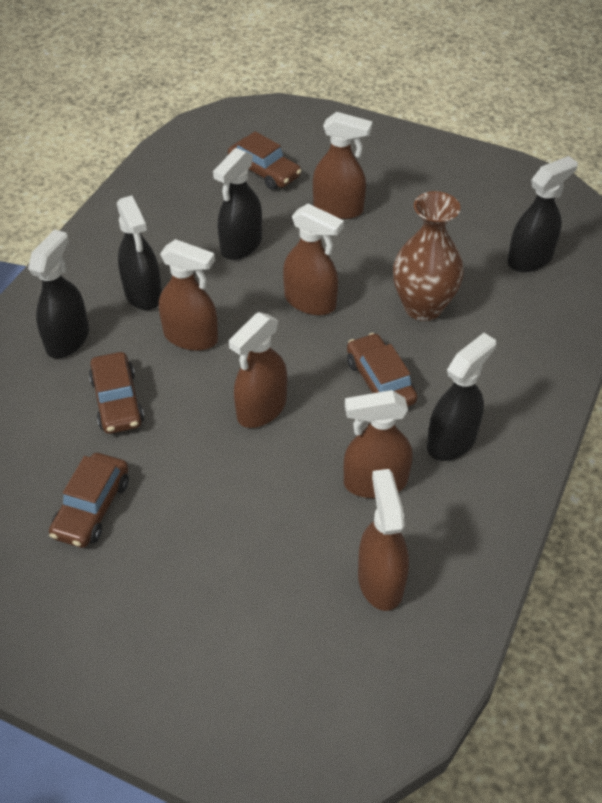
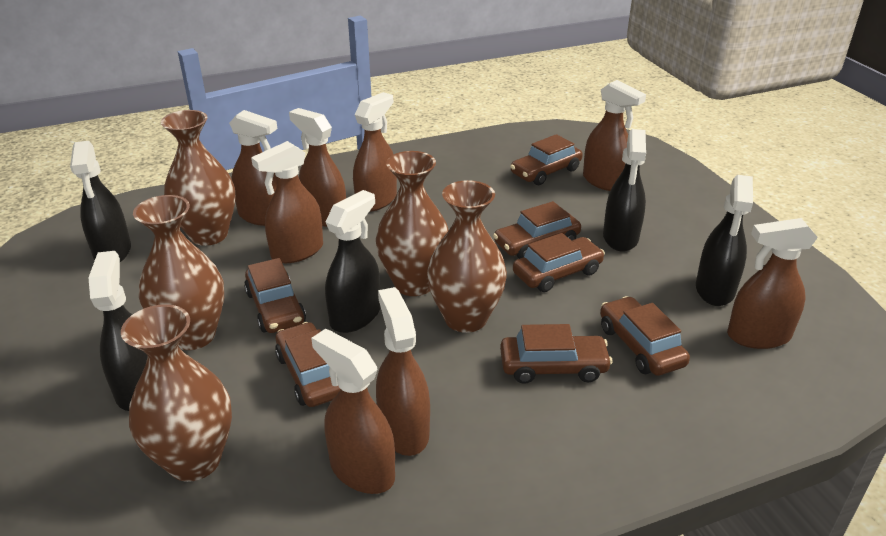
brown car: 4 -> 7
brown spray bottle: 6 -> 8
brown vase: 1 -> 5

